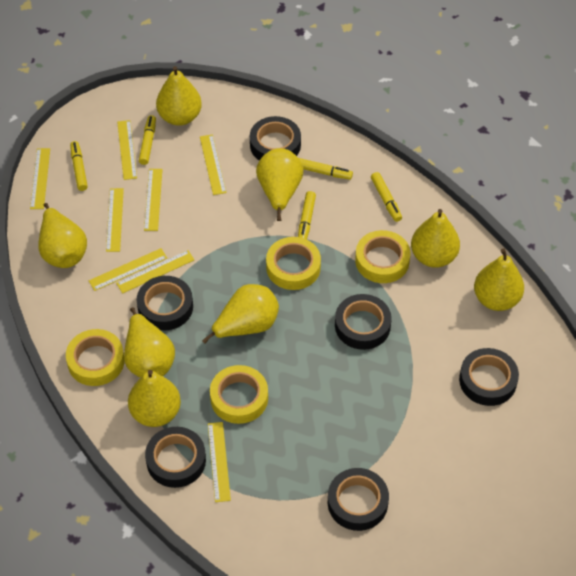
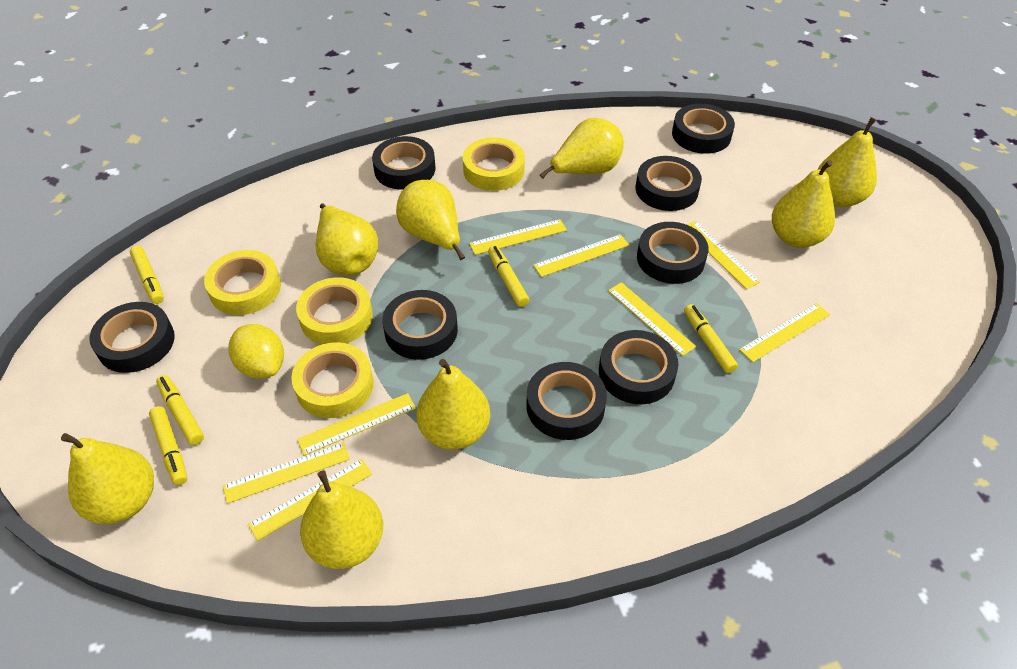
black tape: 6 -> 8
yellow lemon: 0 -> 1

